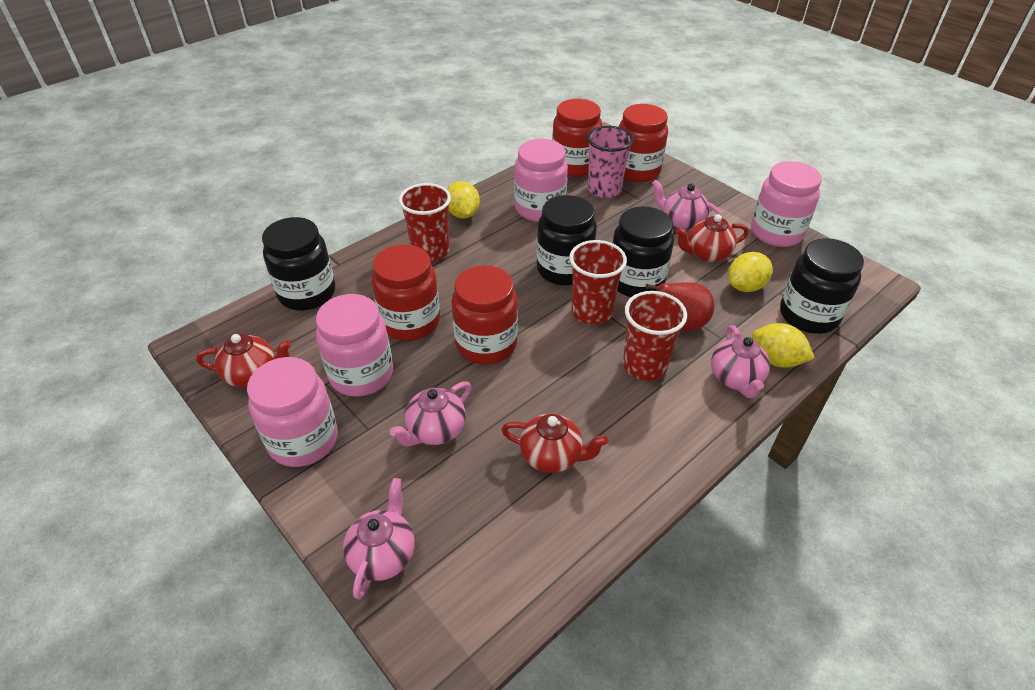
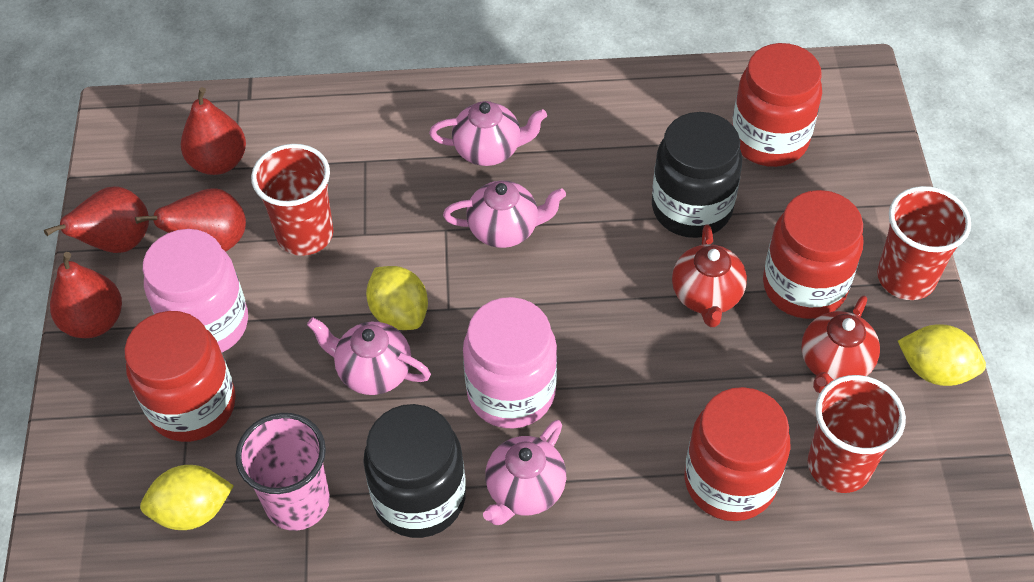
black jar: 4 -> 2
pink jar: 4 -> 2
red pear: 1 -> 4
red teapot: 3 -> 2

